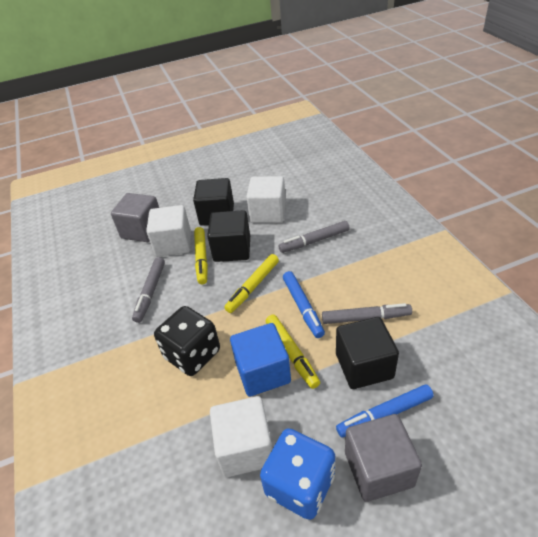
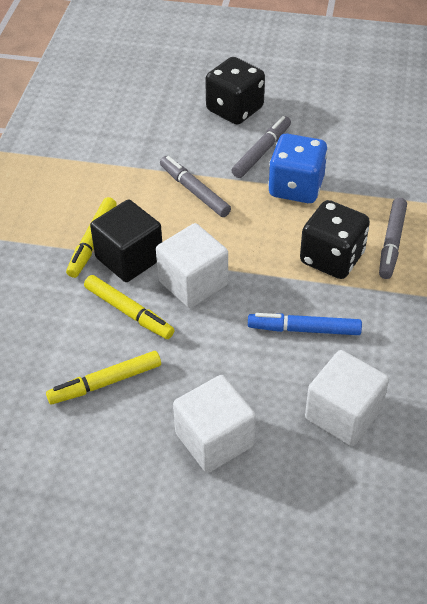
black cube: 3 -> 1
black dice: 1 -> 2
blue cube: 1 -> 0
blue marker: 2 -> 1
grey cube: 2 -> 0

